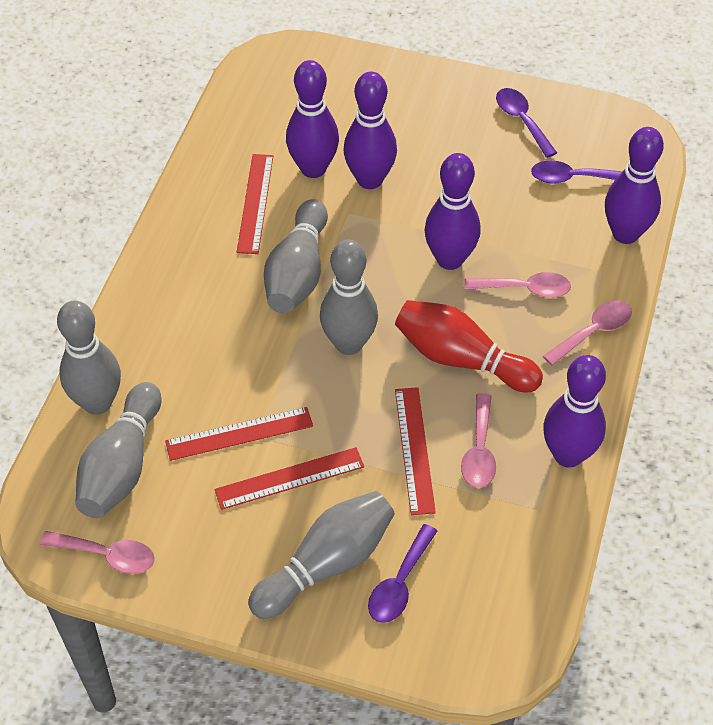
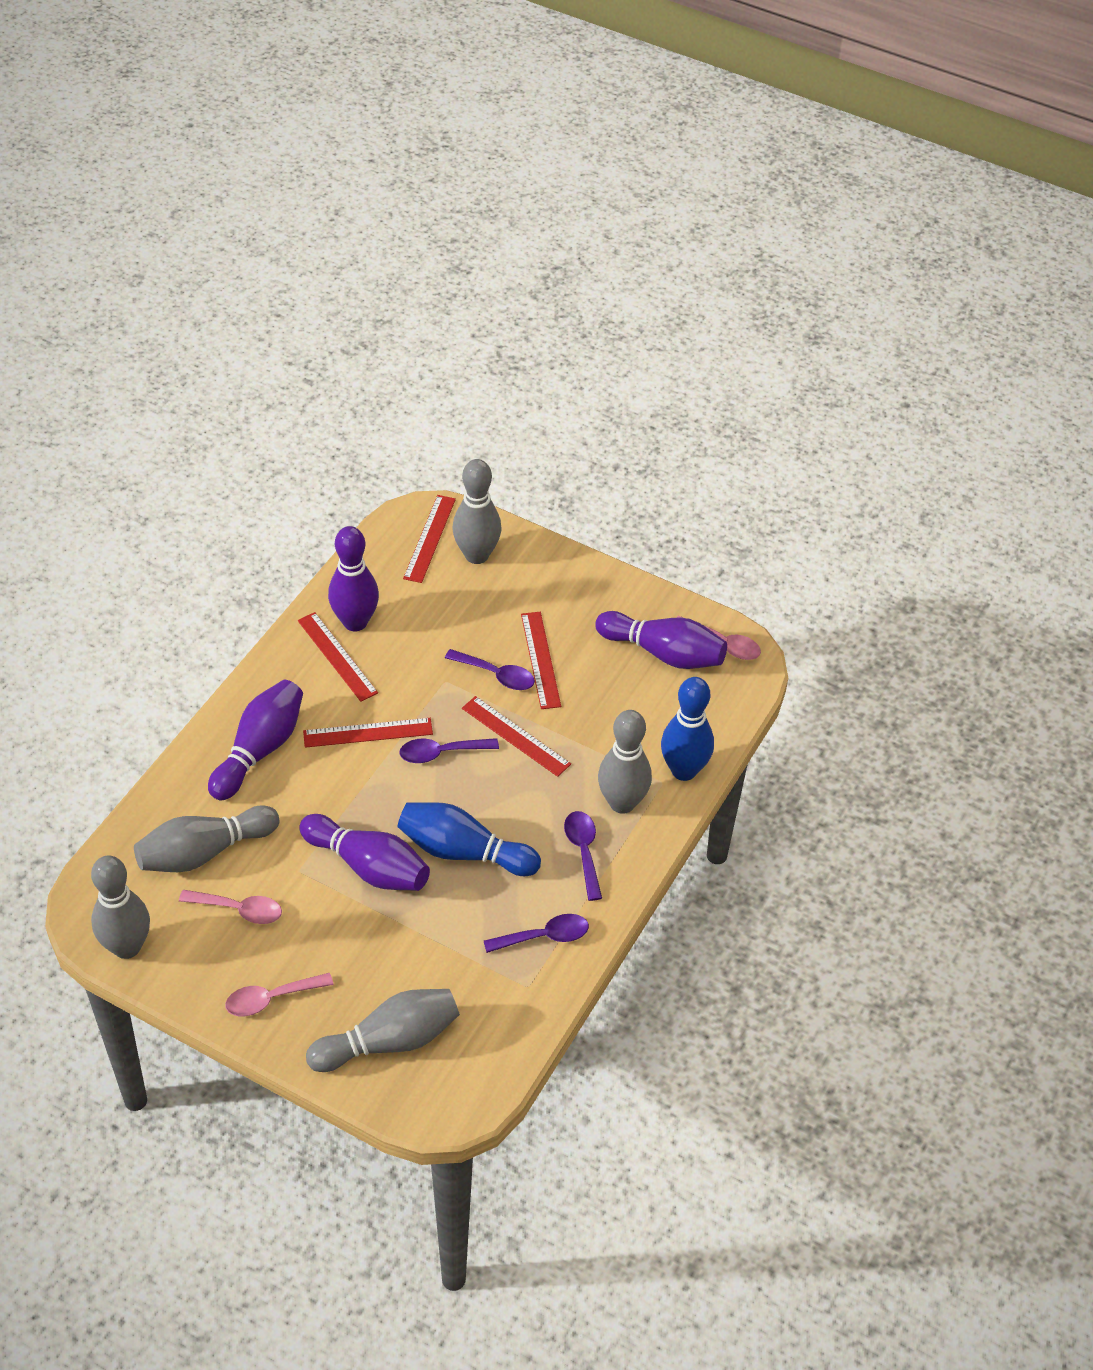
blue bowling pin: 0 -> 2
pink spoon: 4 -> 3
purple bowling pin: 5 -> 4
purple spoon: 3 -> 4
red bowling pin: 1 -> 0
red ruler: 4 -> 5

